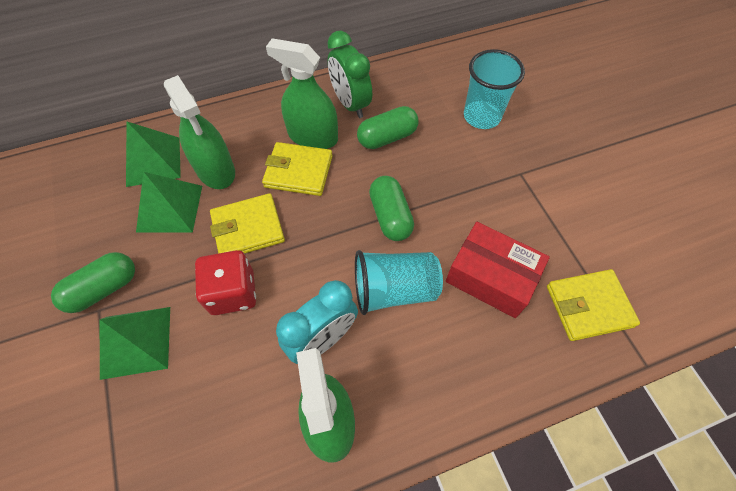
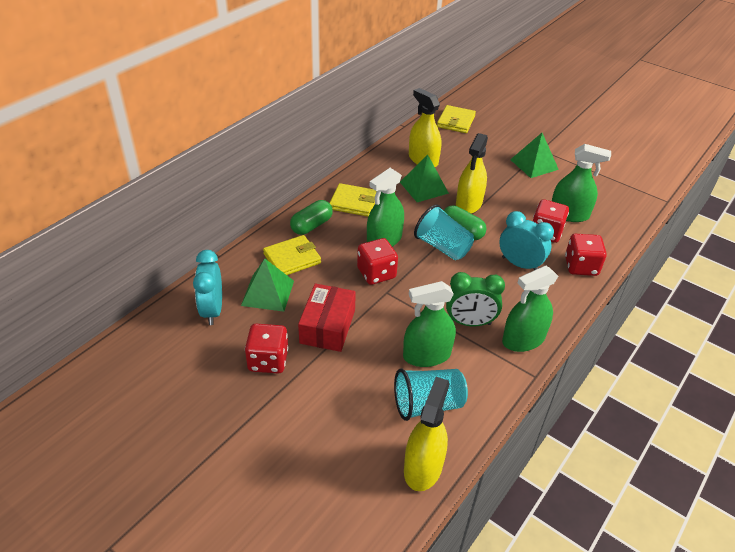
green capsule: 3 -> 2
green spray bottle: 3 -> 4
red dice: 1 -> 4
turquoise clock: 1 -> 2
yellow spray bottle: 0 -> 3

